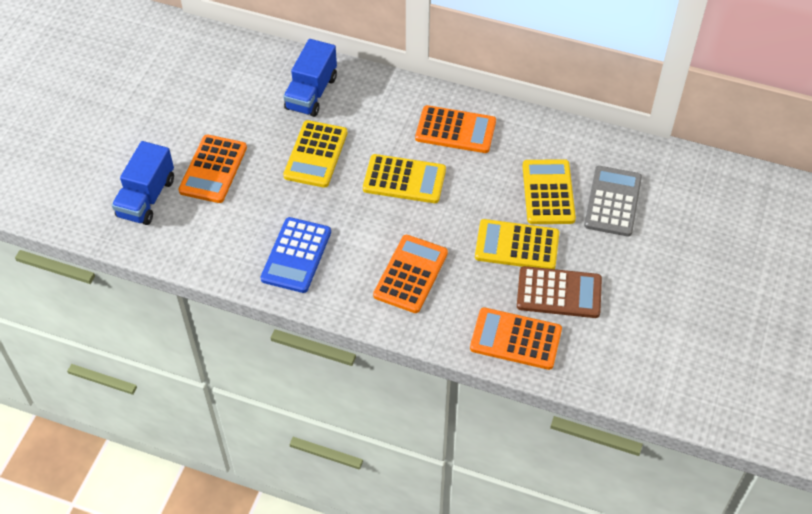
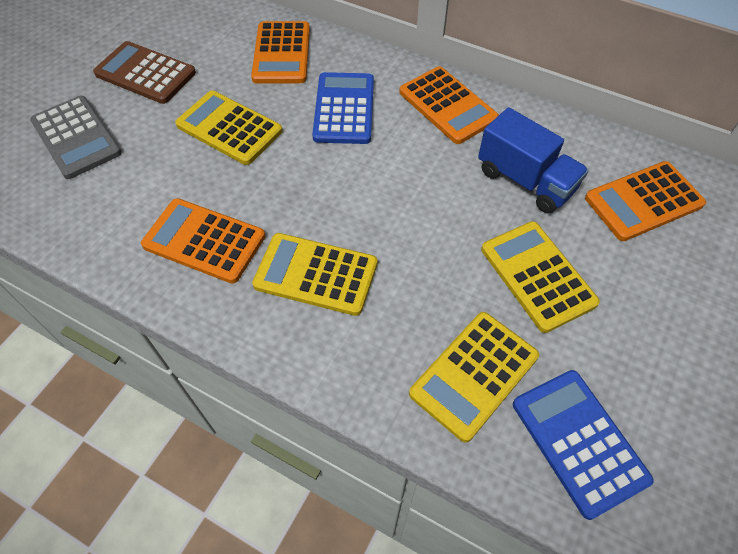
blue calculator: 1 -> 2
blue truck: 2 -> 1

